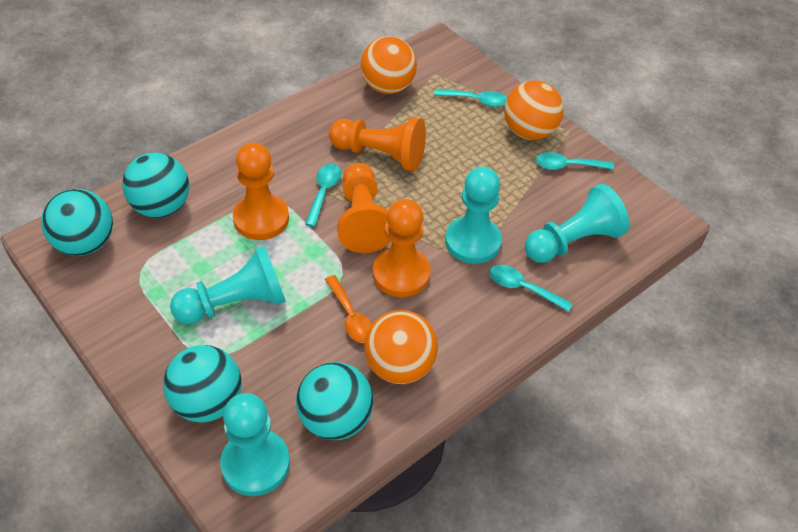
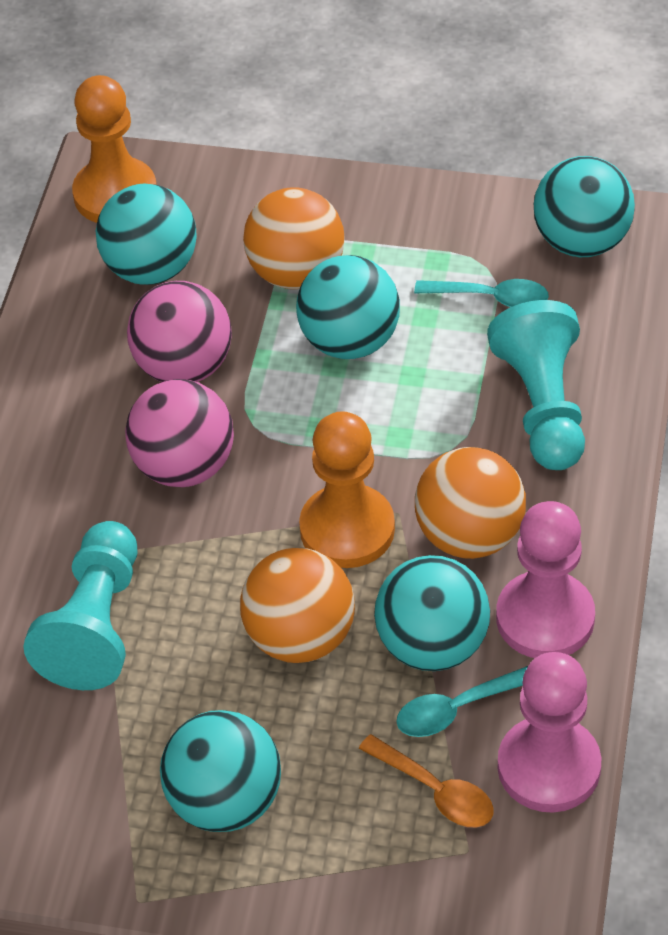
orange pawn: 4 -> 2
pink ball: 0 -> 2
pink pawn: 0 -> 2
turquoise ball: 4 -> 5
turquoise pawn: 4 -> 2
turquoise spoon: 4 -> 2

